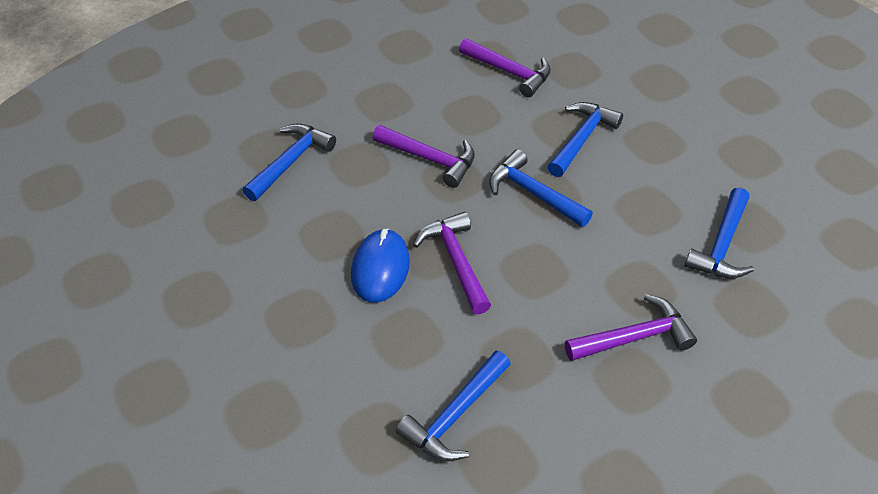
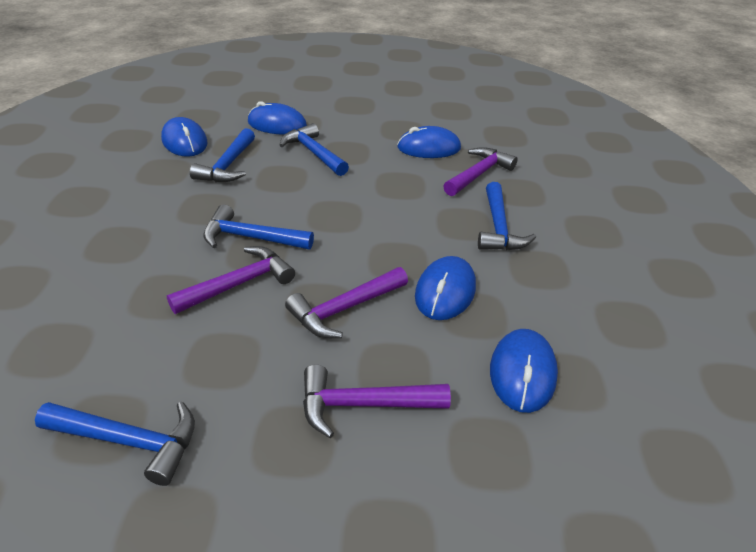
blue mouse: 1 -> 5

